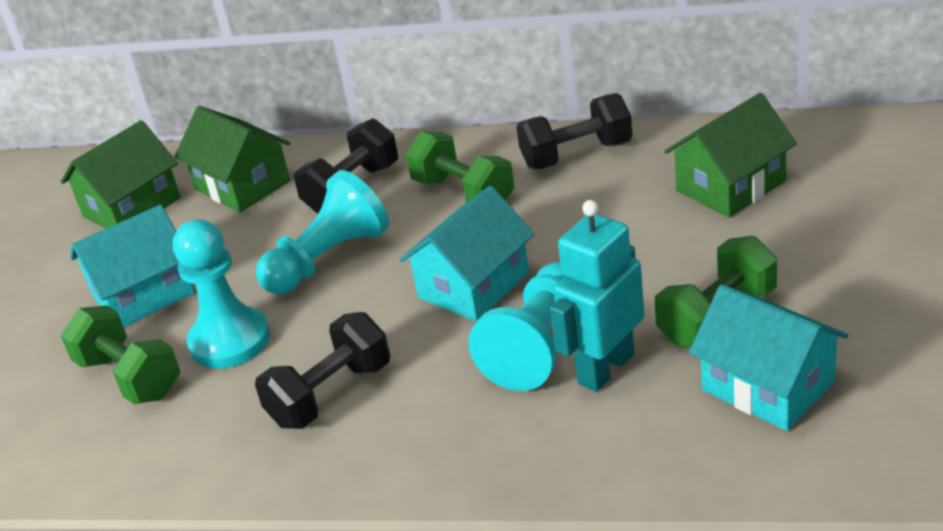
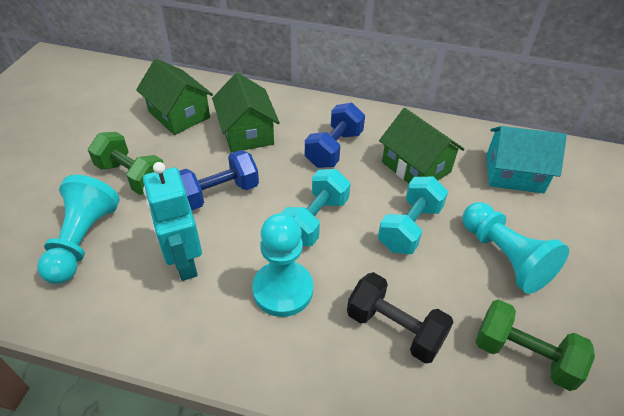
black dumbbell: 3 -> 1
blue dumbbell: 0 -> 2
green dumbbell: 3 -> 2
turquoise dumbbell: 0 -> 2
turquoise house: 3 -> 1

